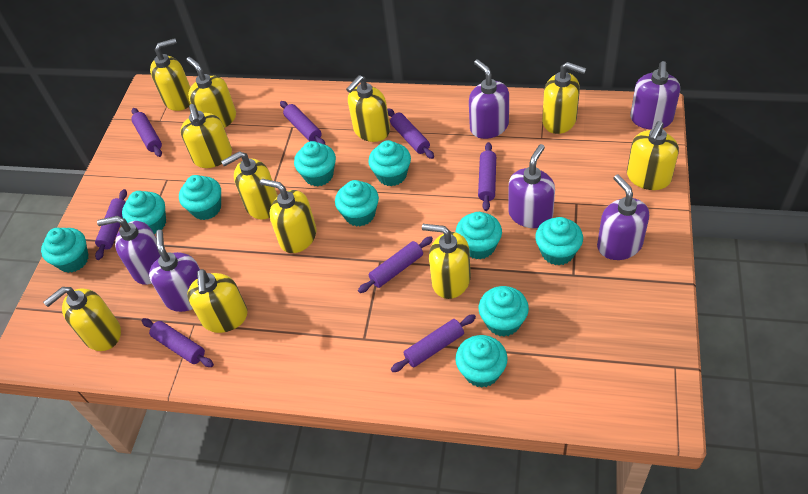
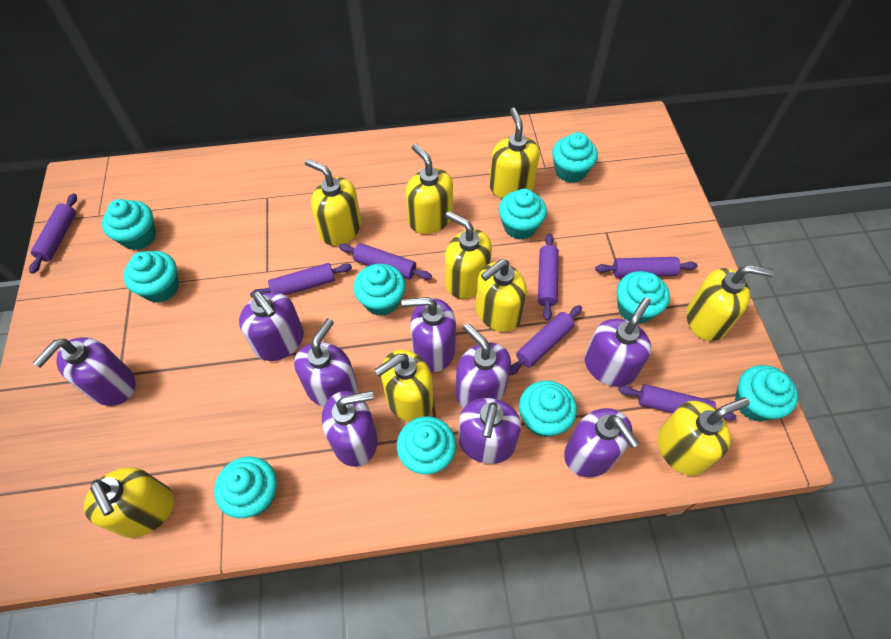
purple rolling pin: 8 -> 7
purple soap dispenser: 6 -> 9
yellow soap dispenser: 11 -> 9

